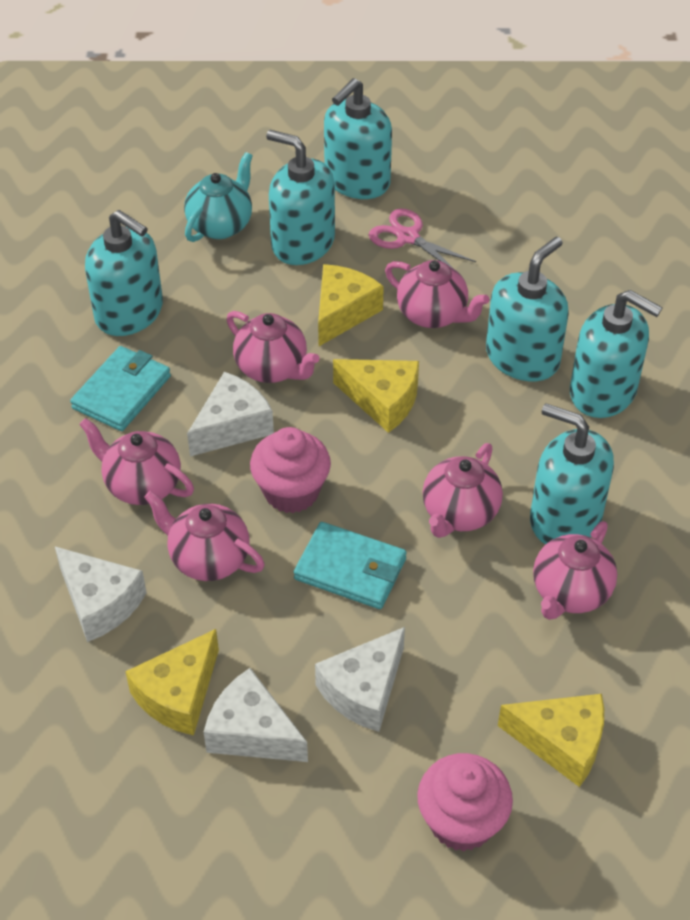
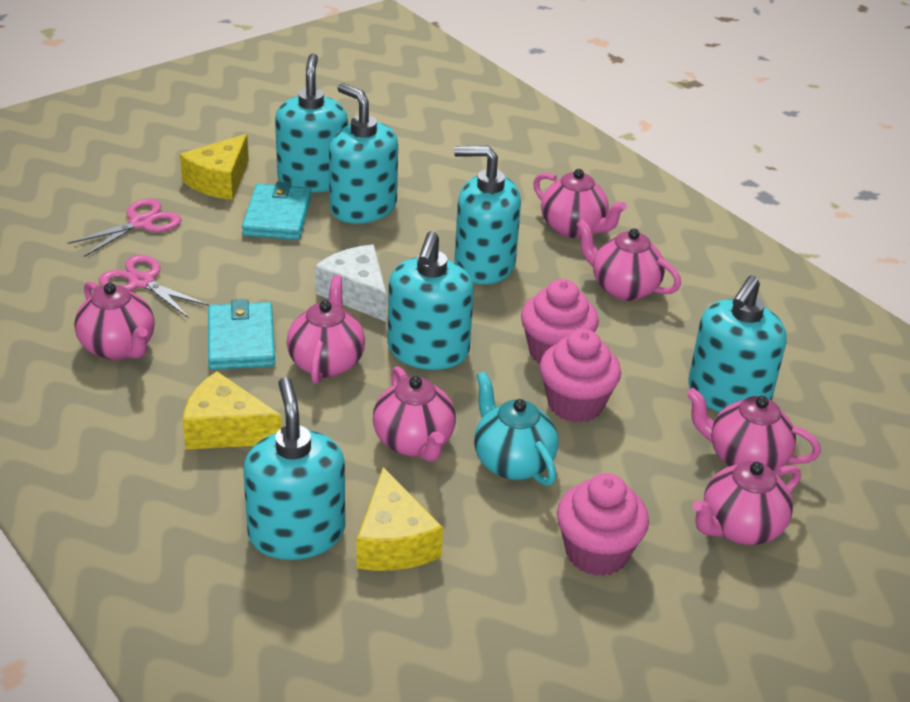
pink cupcake: 2 -> 3
pink scissors: 1 -> 2
pink teapot: 6 -> 7
white cheese: 4 -> 1
yellow cheese: 4 -> 3

